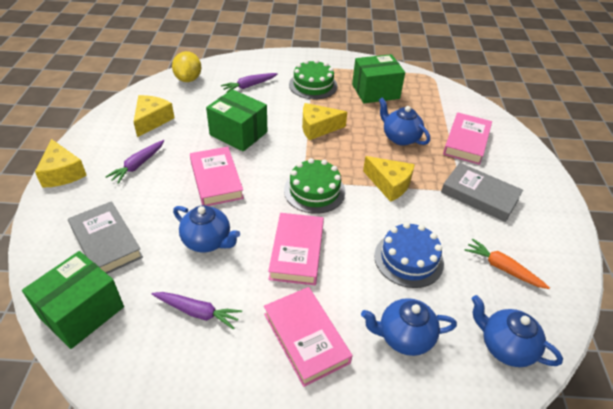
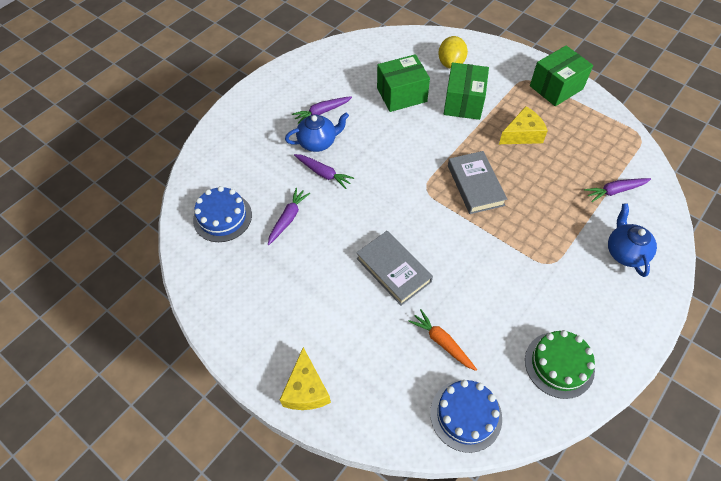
blue cake: 1 -> 2
blue teapot: 4 -> 2
green cake: 2 -> 1
pink book: 4 -> 0
purple carrot: 3 -> 4
yellow cheese: 4 -> 2

